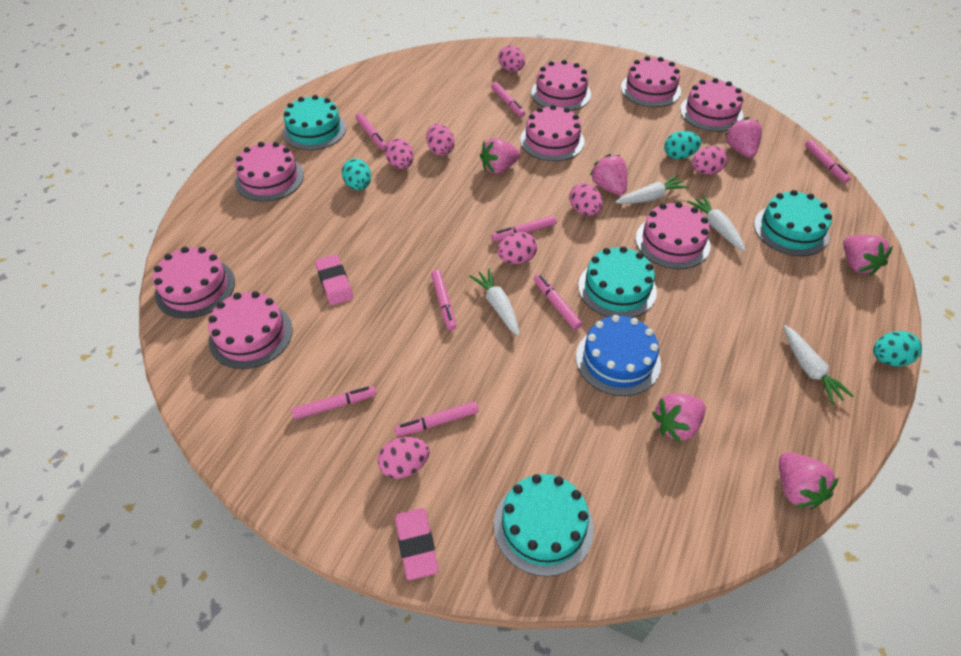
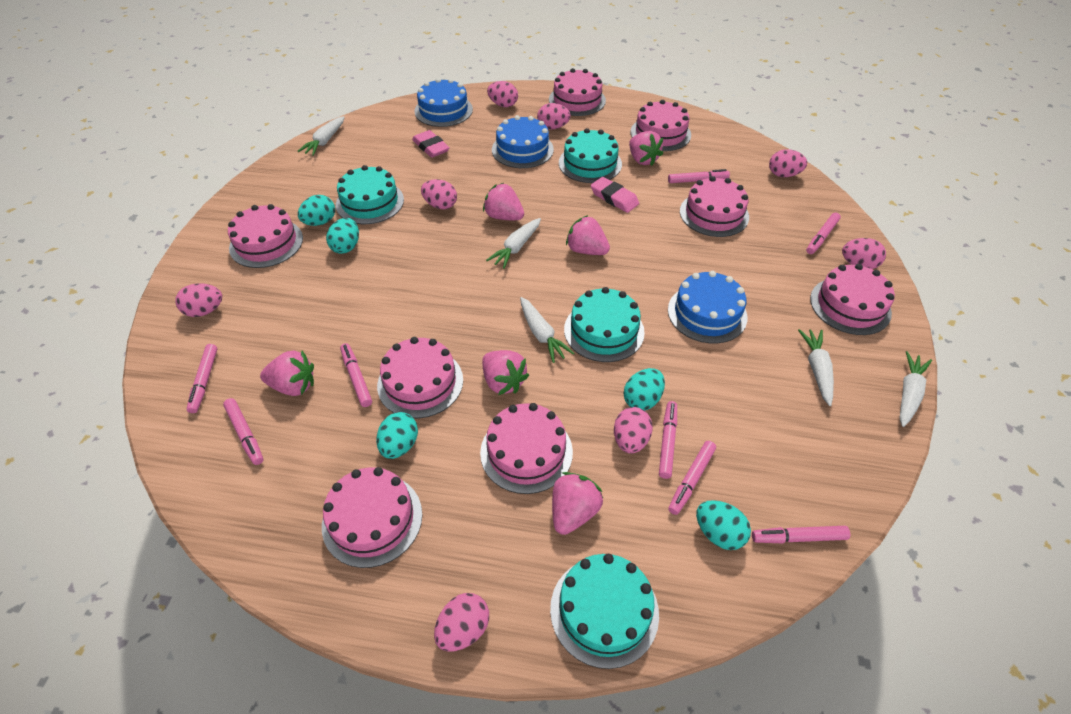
blue cake: 1 -> 3
pink egg: 7 -> 8
turquoise egg: 3 -> 5
white carrot: 4 -> 5

